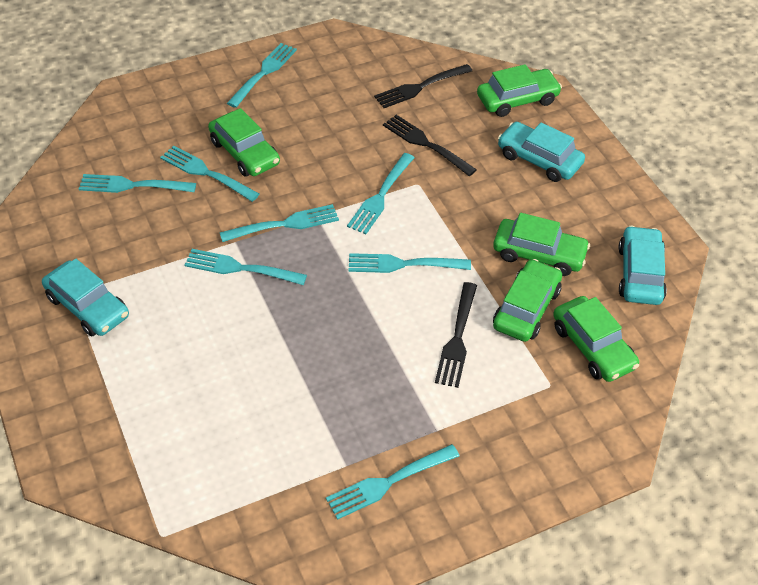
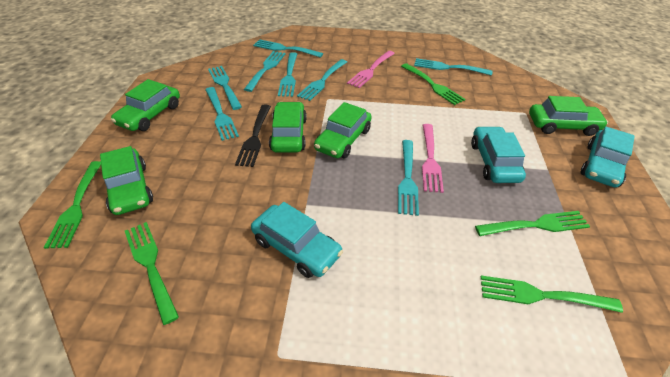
black fork: 3 -> 1
green fork: 0 -> 5
pink fork: 0 -> 2

